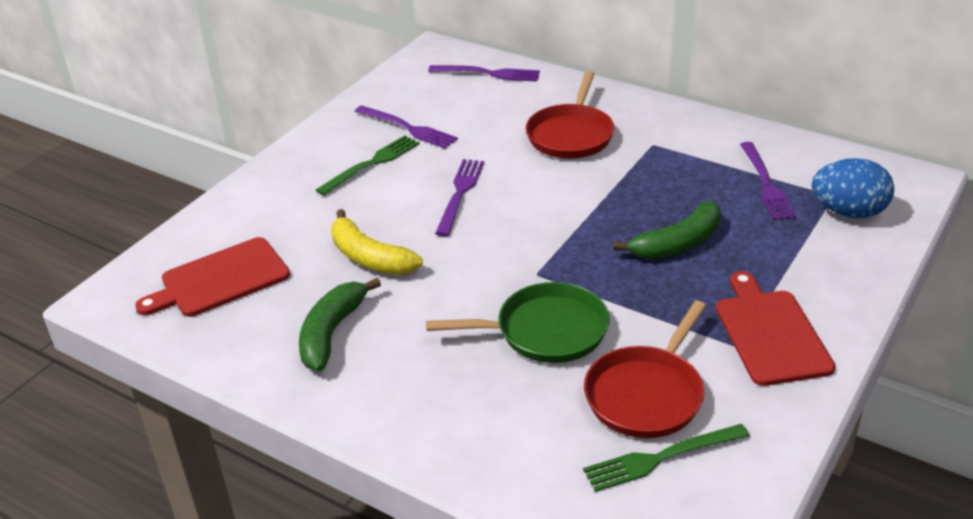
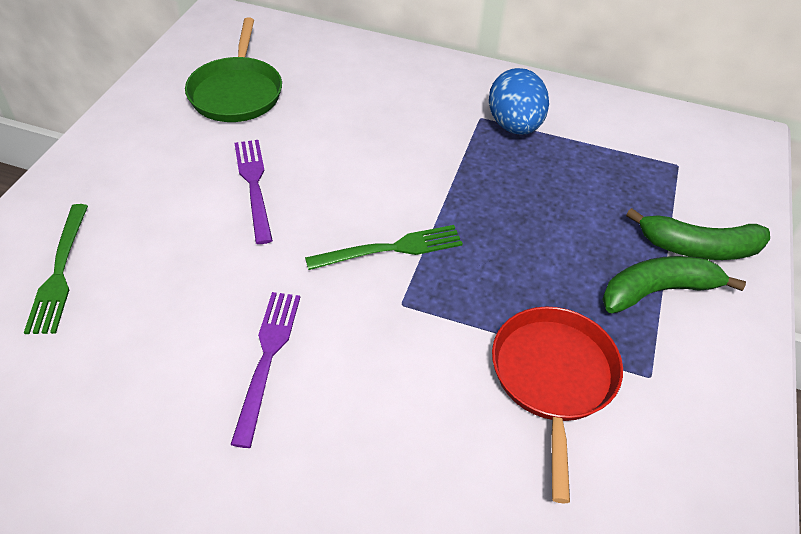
purple fork: 4 -> 2
red cutting board: 2 -> 0
red pan: 2 -> 1
yellow banana: 1 -> 0

